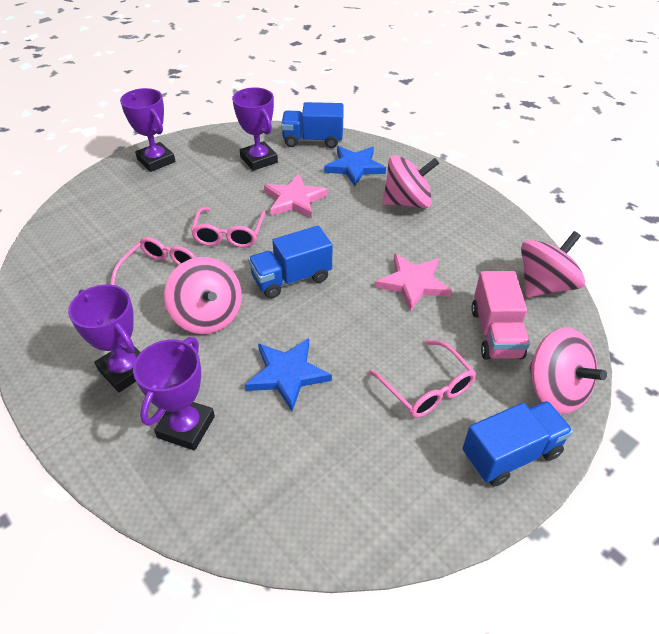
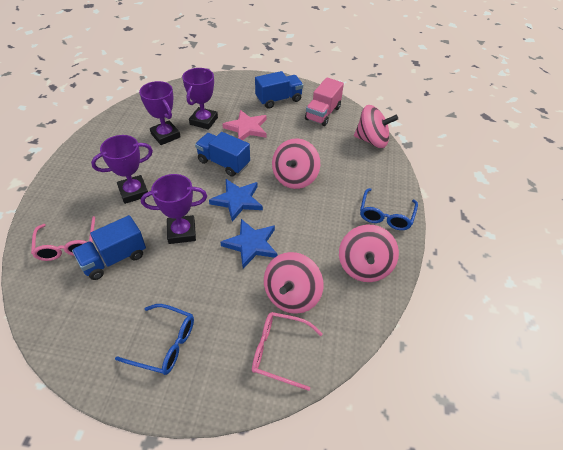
blue glasses: 0 -> 2
pink glasses: 3 -> 2
pink star: 2 -> 1

